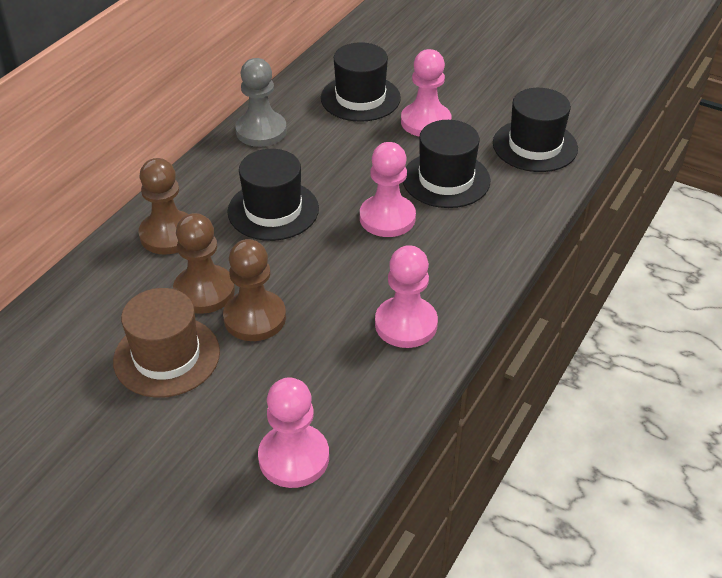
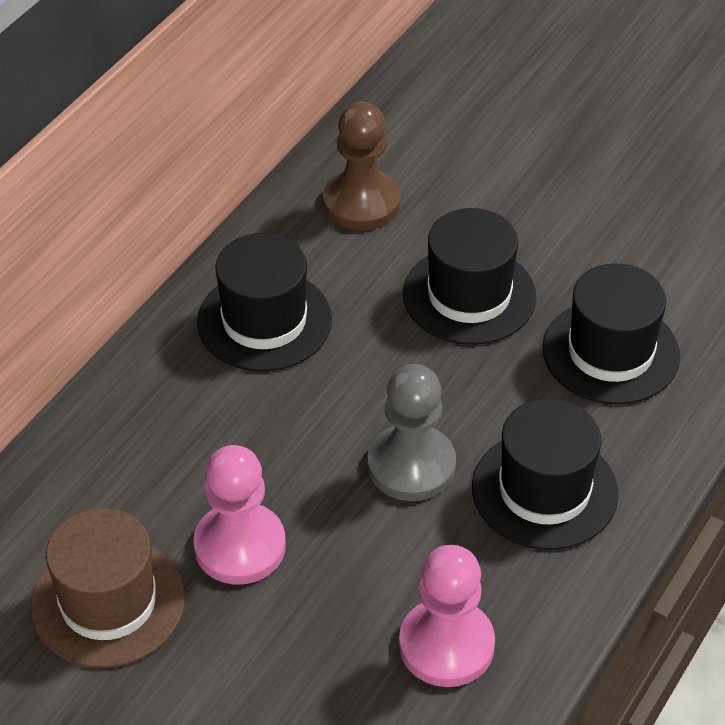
brown pawn: 3 -> 1
pink pawn: 4 -> 2

